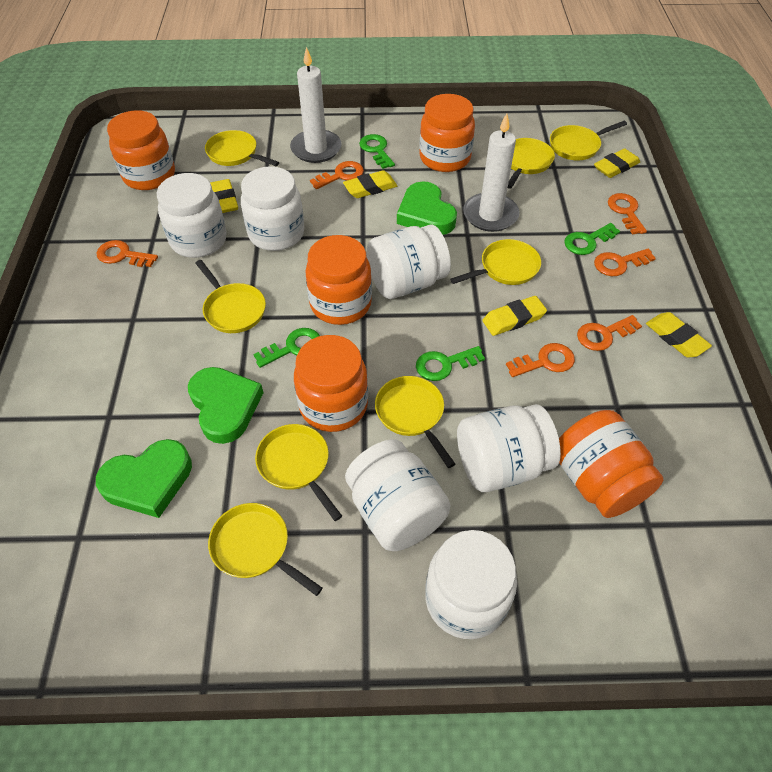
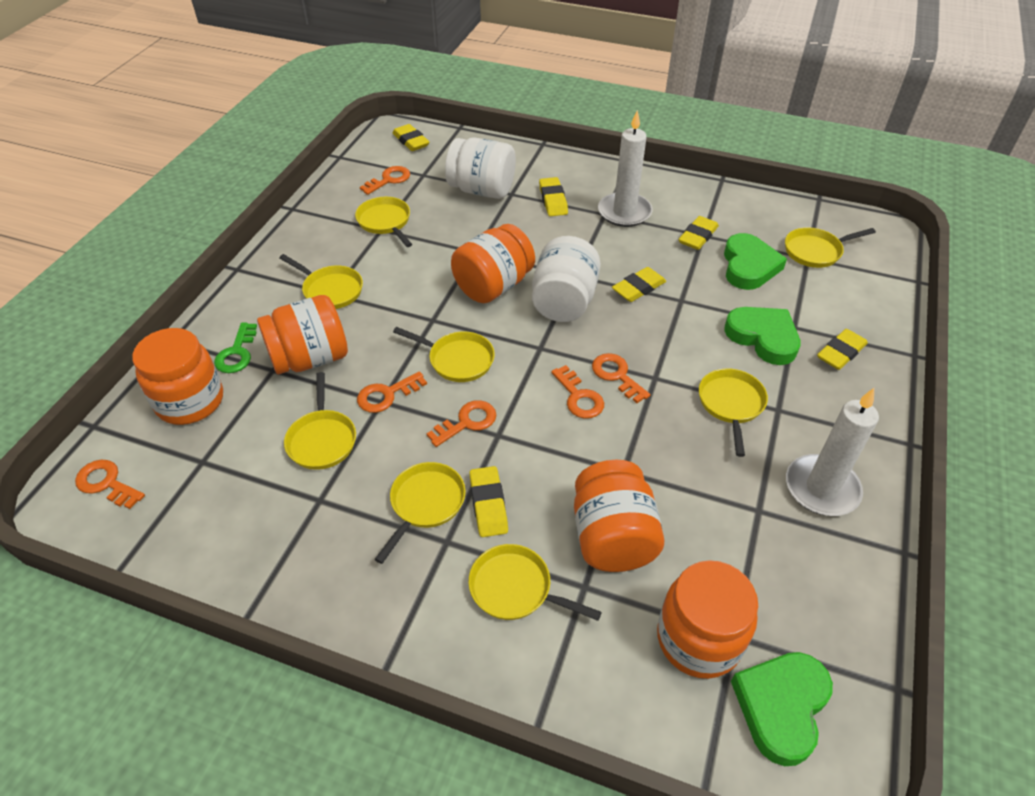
green key: 4 -> 1
white jar: 6 -> 2
yellow eraser: 5 -> 6

